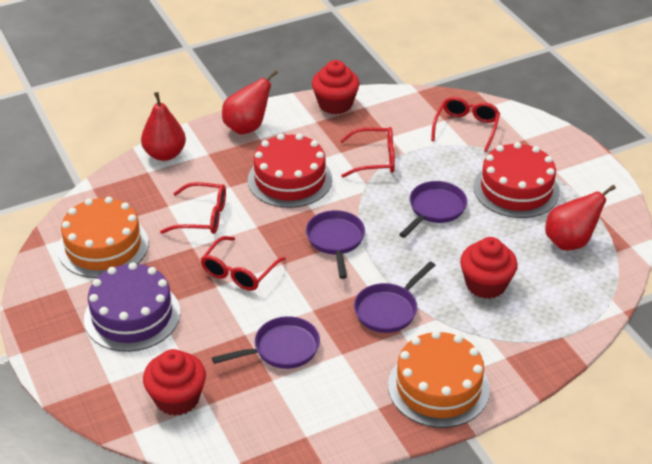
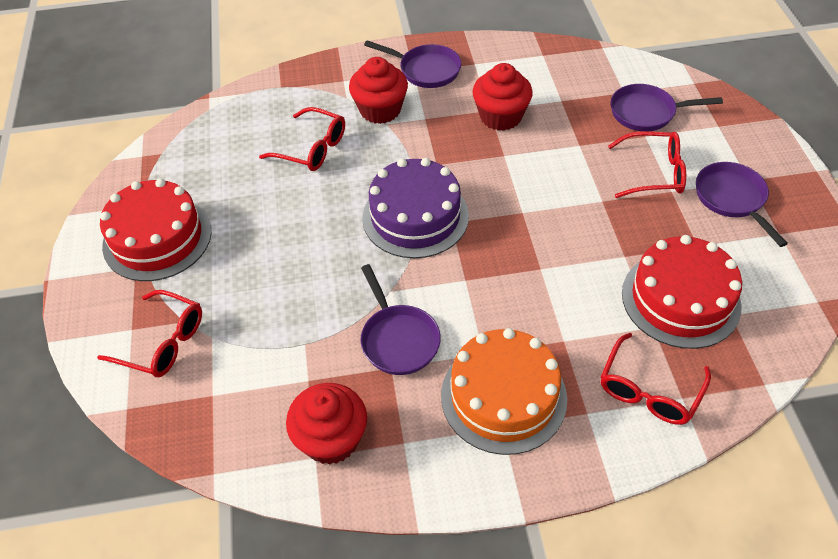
orange cake: 2 -> 1
red pear: 3 -> 0

